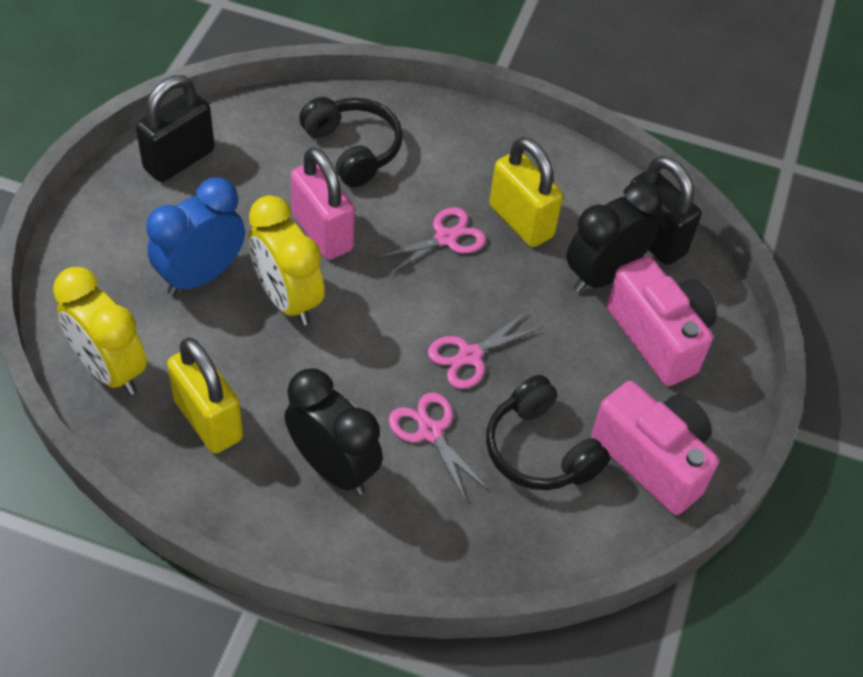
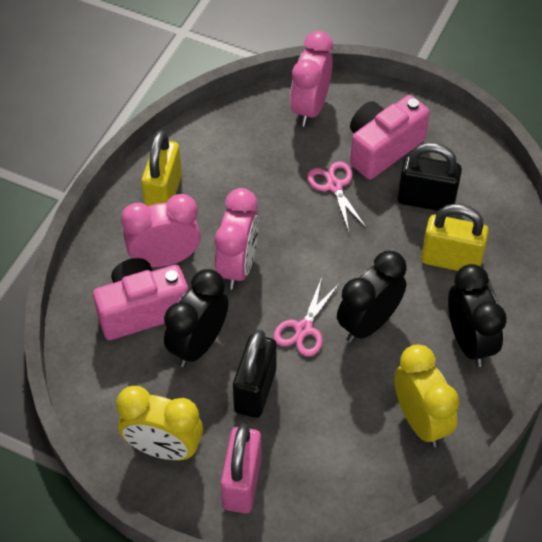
black clock: 2 -> 3
black headphones: 2 -> 0
blue clock: 1 -> 0
pink clock: 0 -> 3
pink scissors: 3 -> 2

